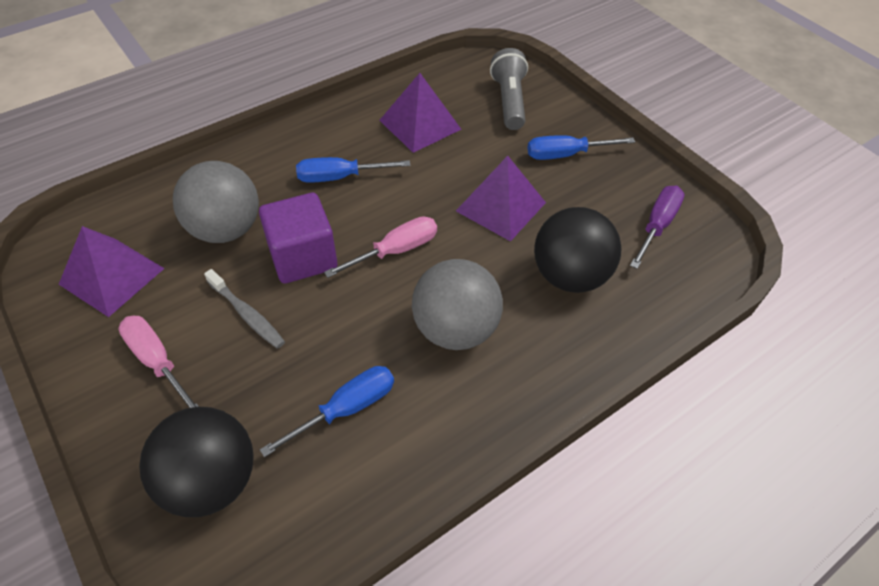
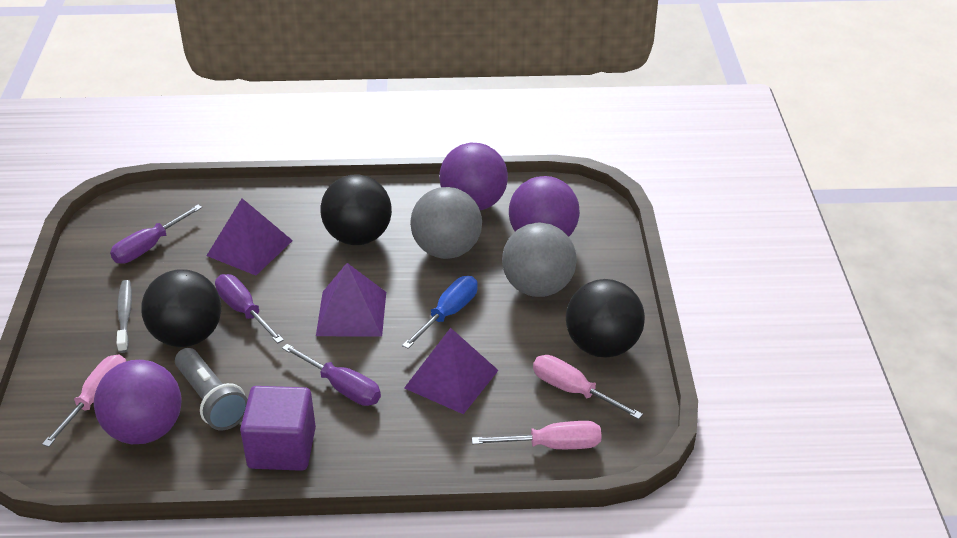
black ball: 2 -> 3
blue screwdriver: 3 -> 1
pink screwdriver: 2 -> 3
purple ball: 0 -> 3
purple screwdriver: 1 -> 3

